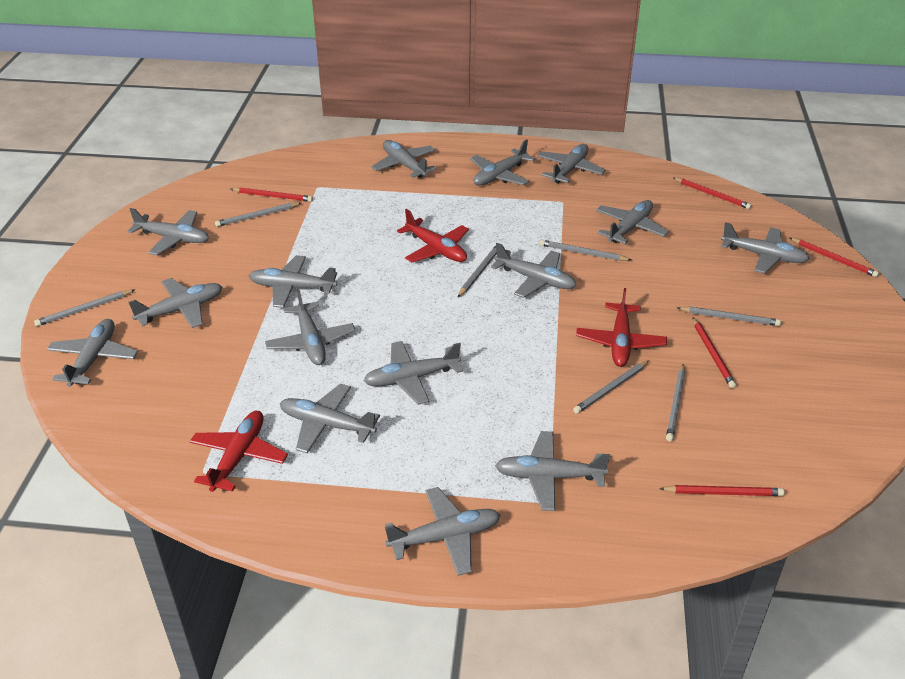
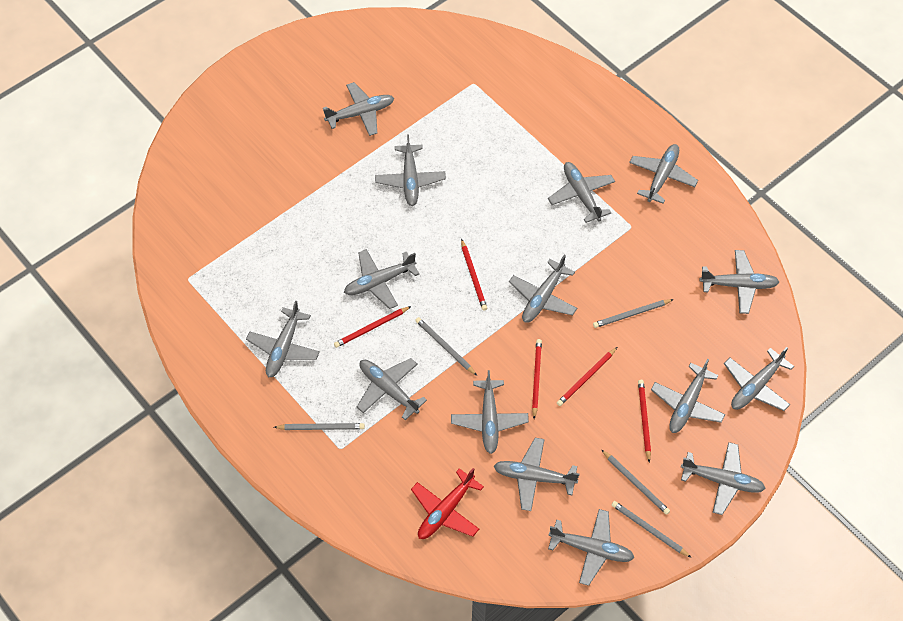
grey pencil: 7 -> 5
red plane: 3 -> 1

